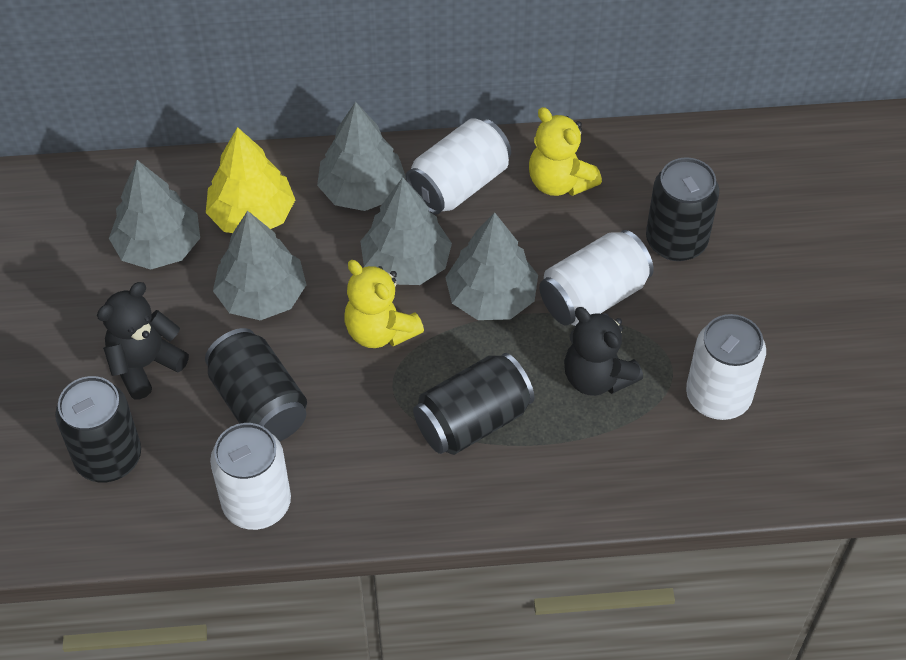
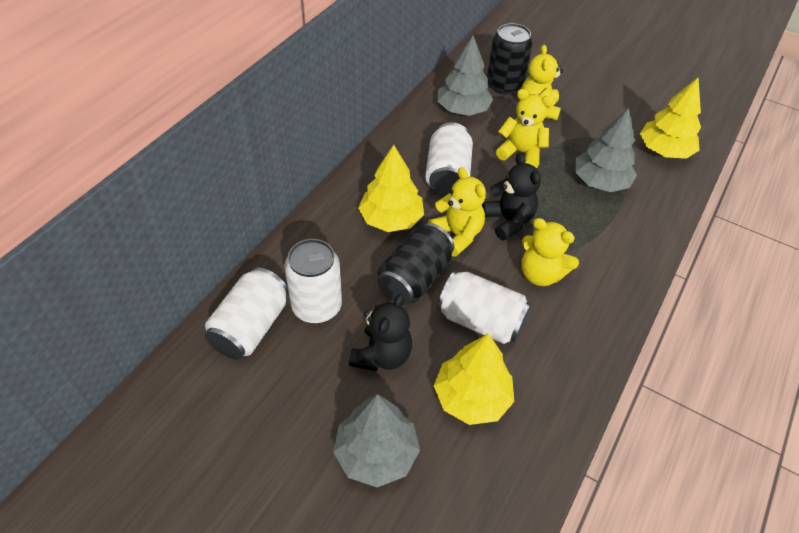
black can: 4 -> 2
grey tree: 5 -> 3
yellow teddy bear: 2 -> 4
yellow tree: 1 -> 3

